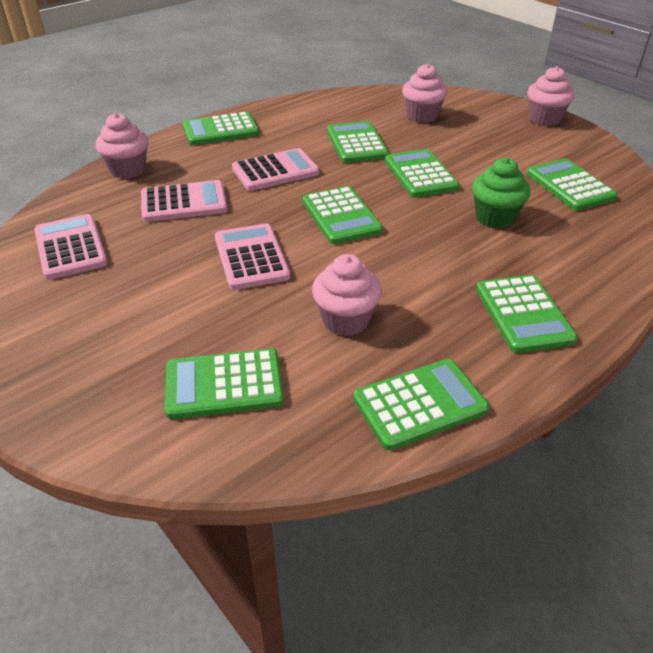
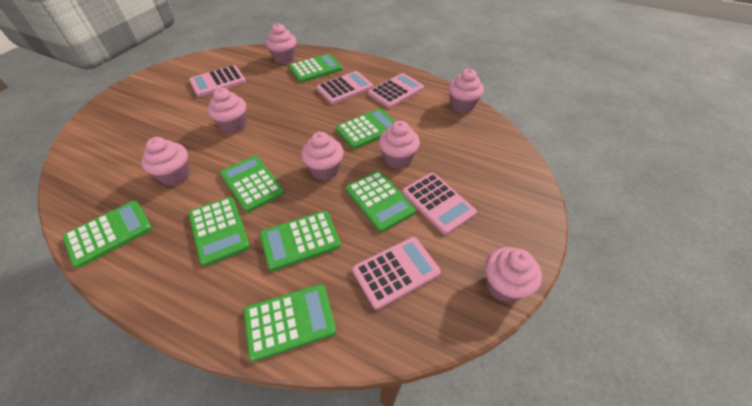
green cupcake: 1 -> 0
pink calculator: 4 -> 5
pink cupcake: 4 -> 7

